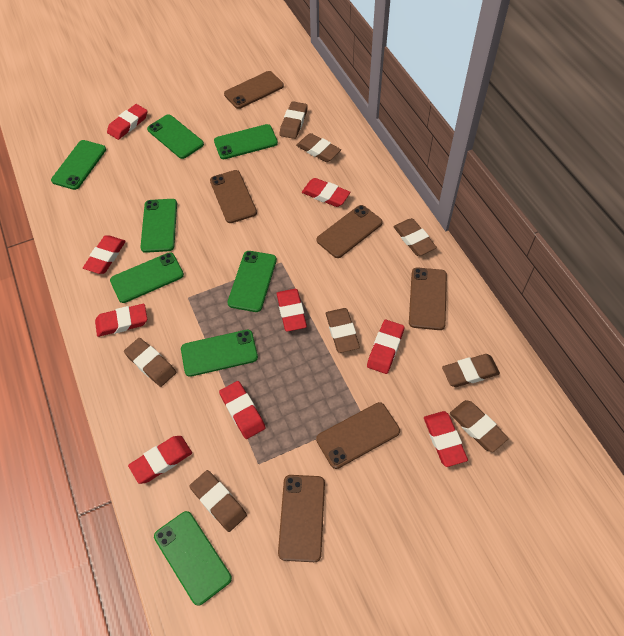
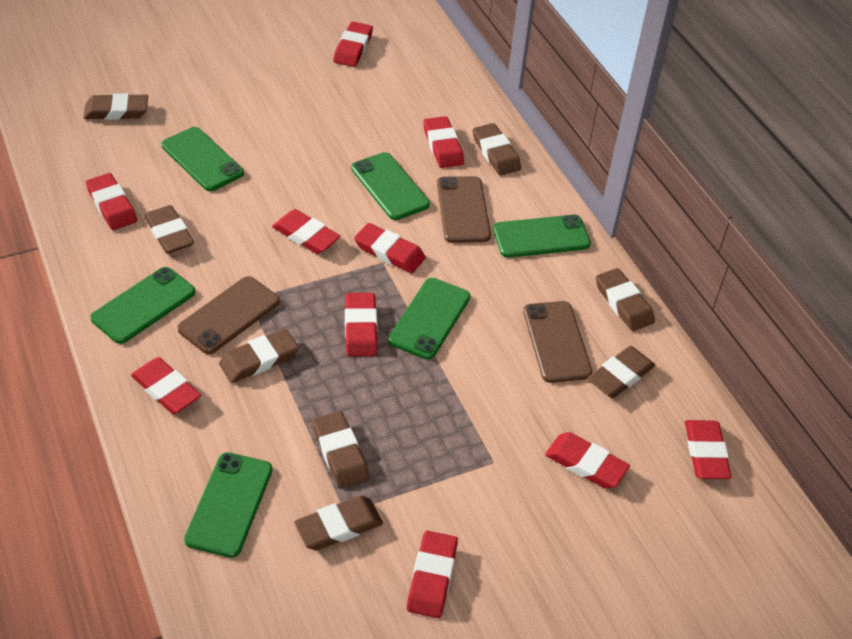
brown phone: 6 -> 3
green phone: 8 -> 6
red eraser: 9 -> 10

